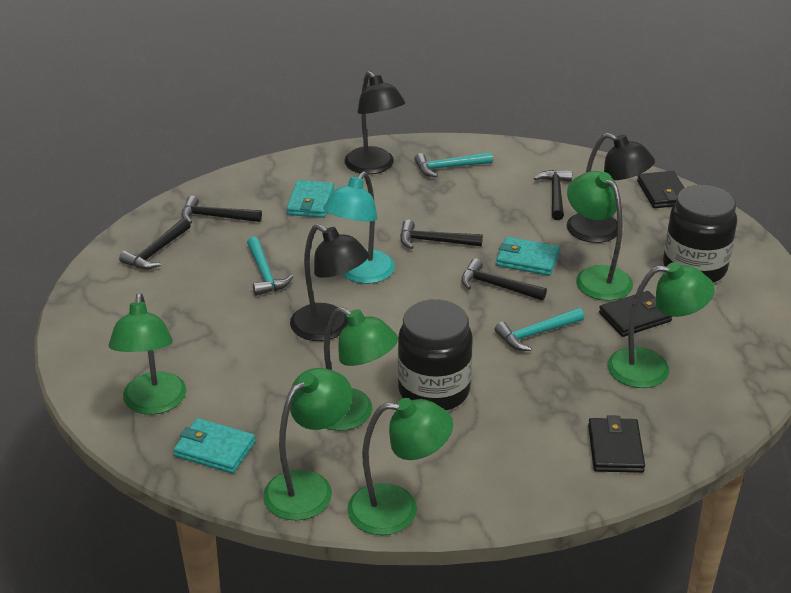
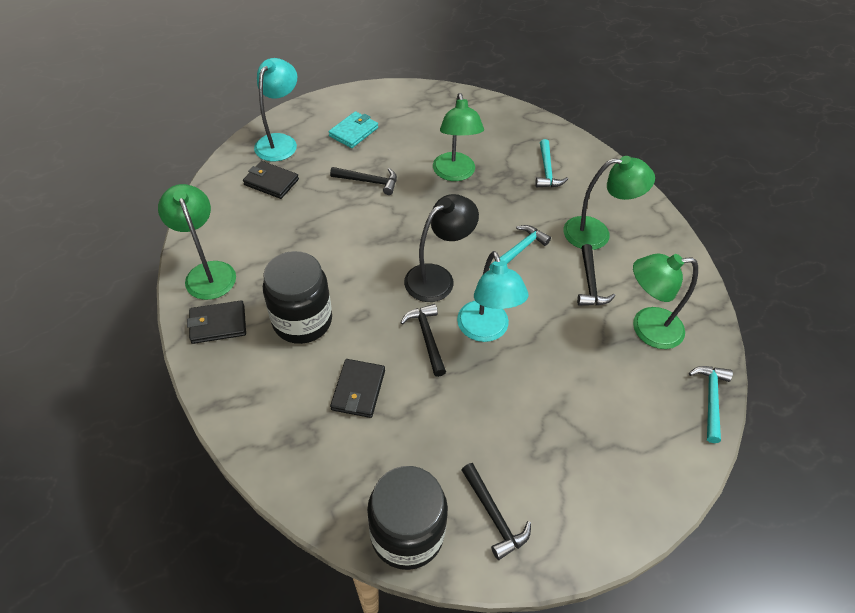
black hammer: 5 -> 4
black lamp: 3 -> 1
green lamp: 6 -> 4
turquoise lamp: 1 -> 2
turquoise wallet: 3 -> 1

